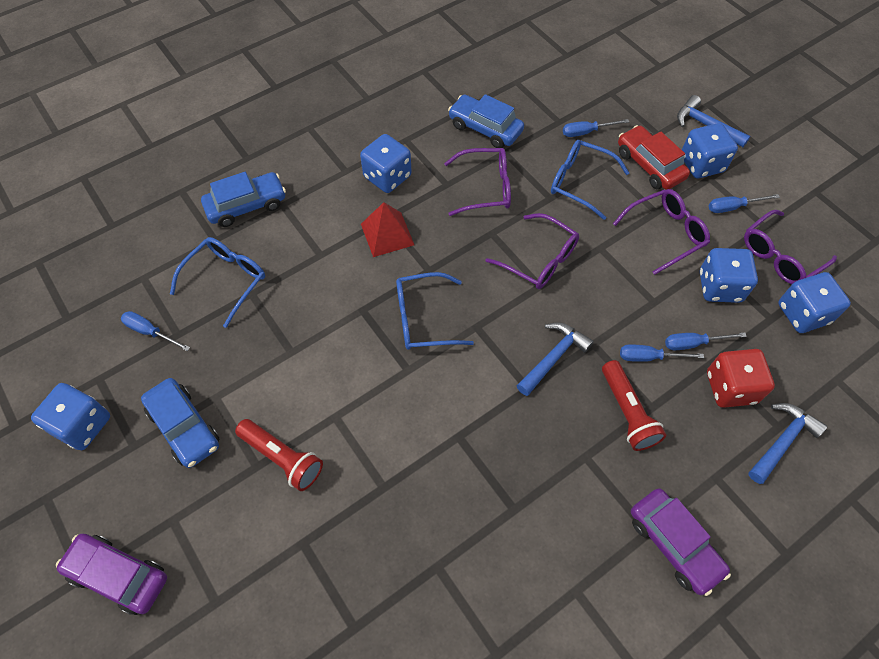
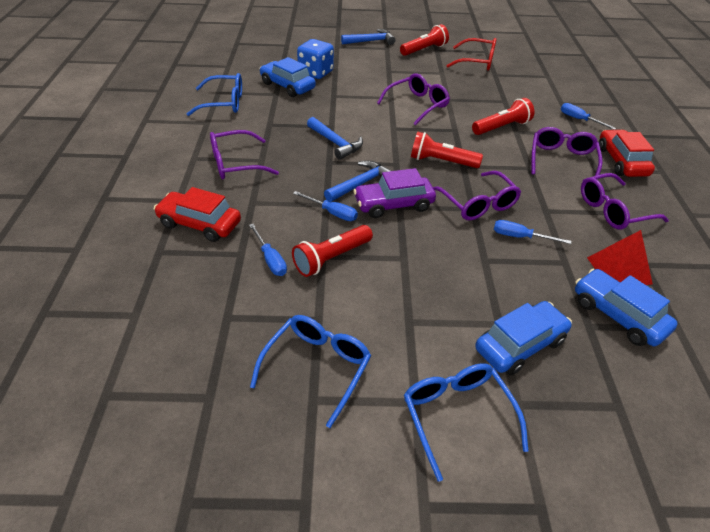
blue dice: 5 -> 1
blue screwdriver: 5 -> 4
purple car: 2 -> 1
purple glasses: 4 -> 5
red car: 1 -> 2
red dice: 1 -> 0
red flashlight: 2 -> 4
red glasses: 0 -> 1

